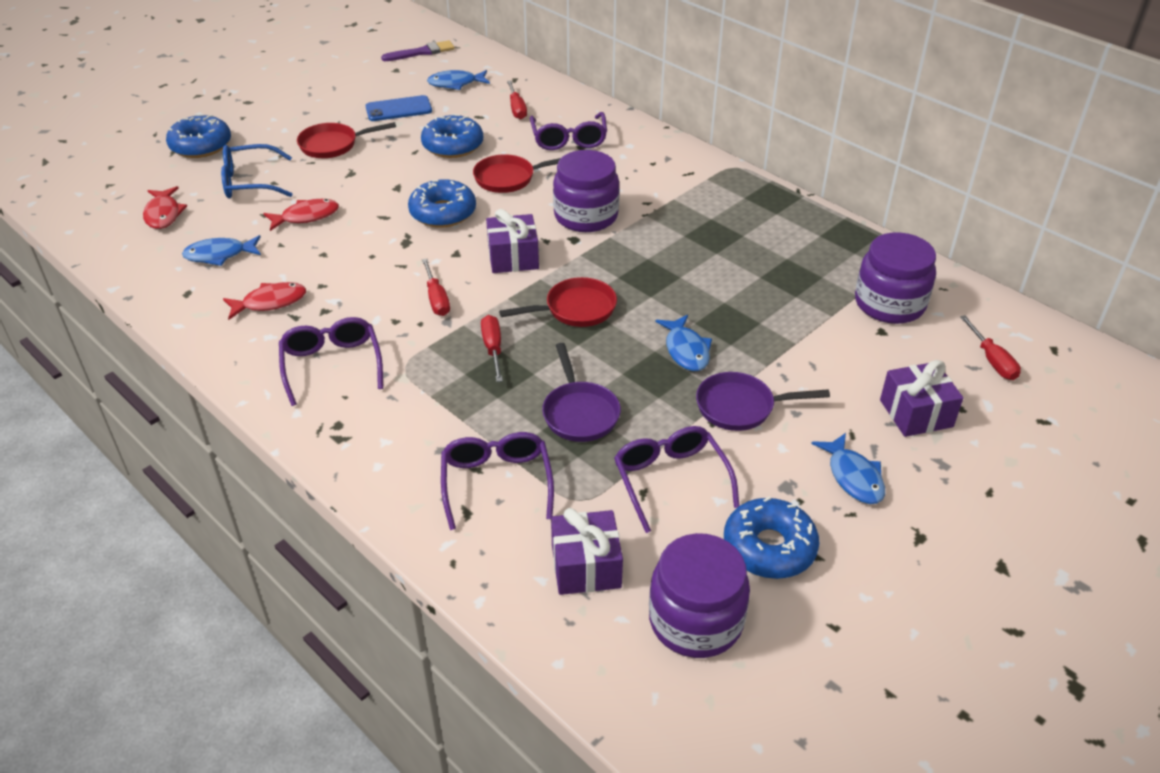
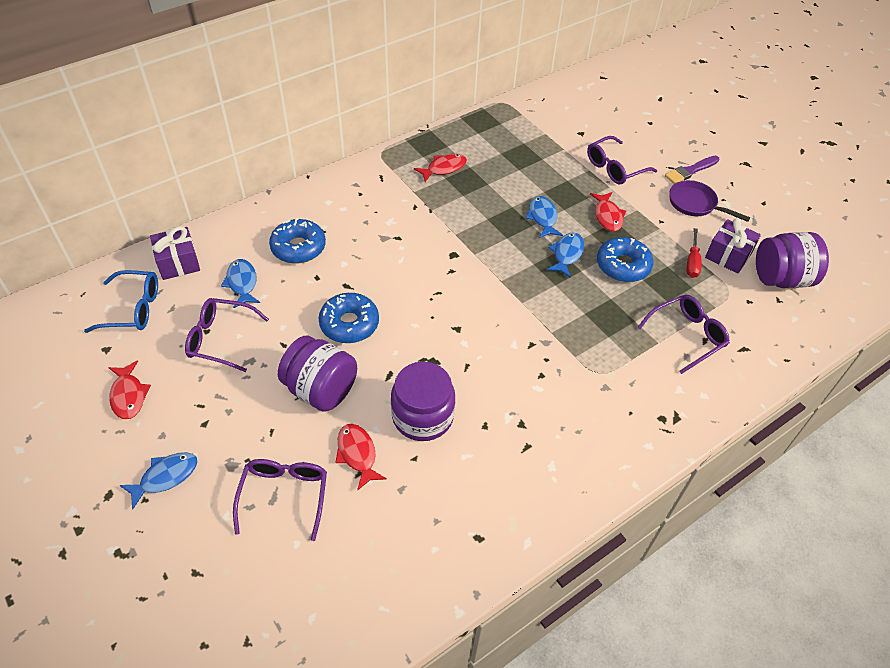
blue donut: 4 -> 3
blue phone: 1 -> 0
purple gift: 3 -> 2
purple pan: 2 -> 1
red fish: 3 -> 4
red pan: 3 -> 0
red screwdriver: 4 -> 1

